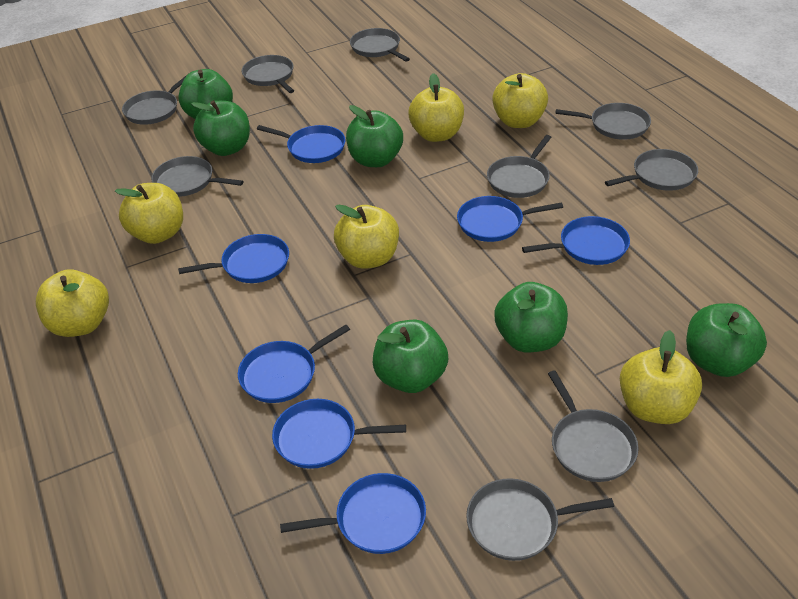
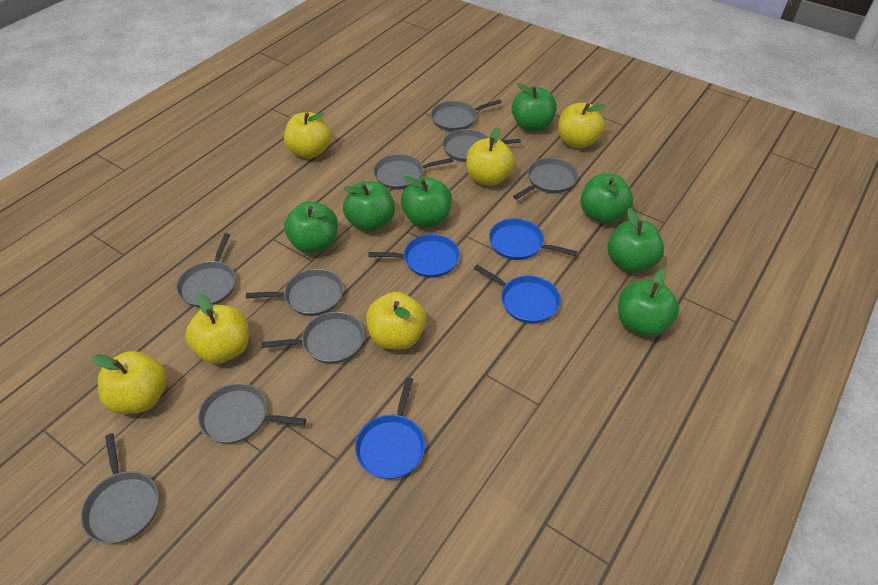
blue pan: 7 -> 4
green apple: 6 -> 7

